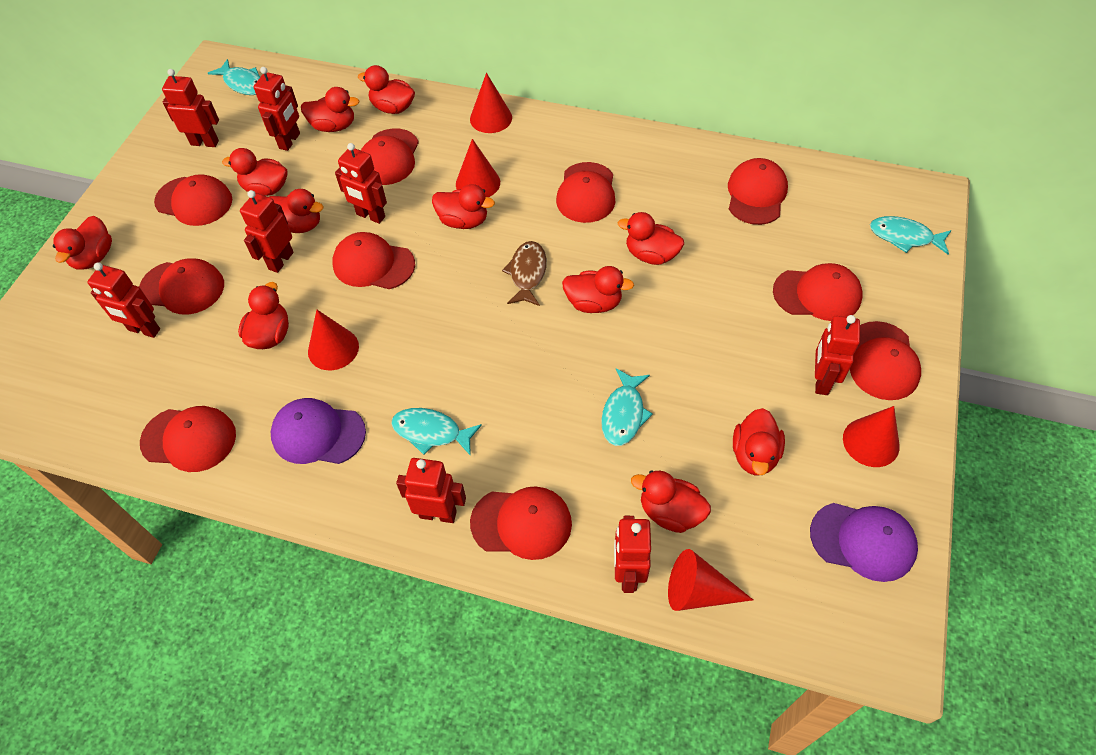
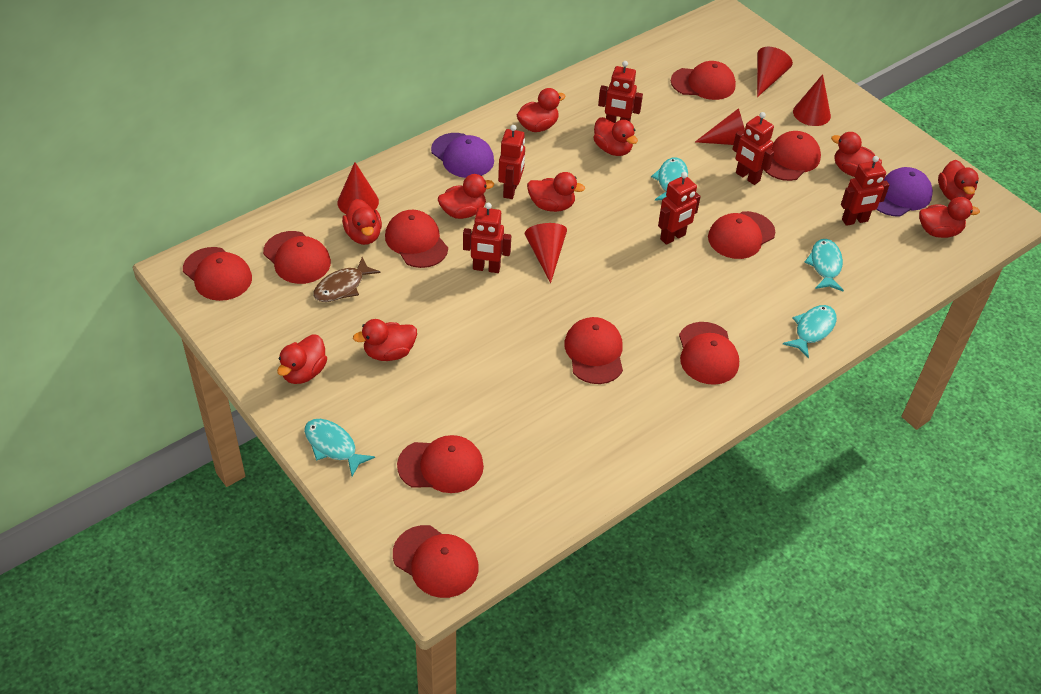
red duck: 11 -> 10
red robot: 8 -> 6

